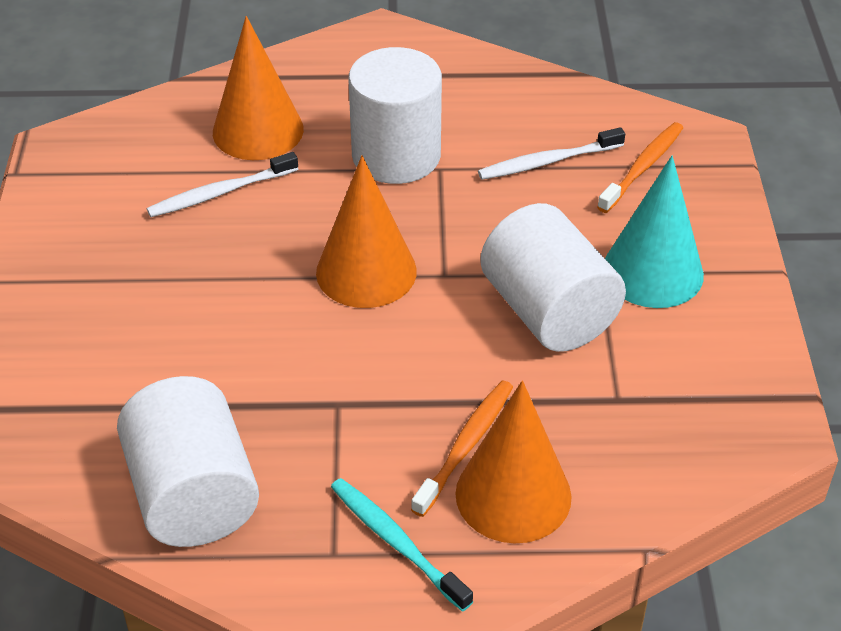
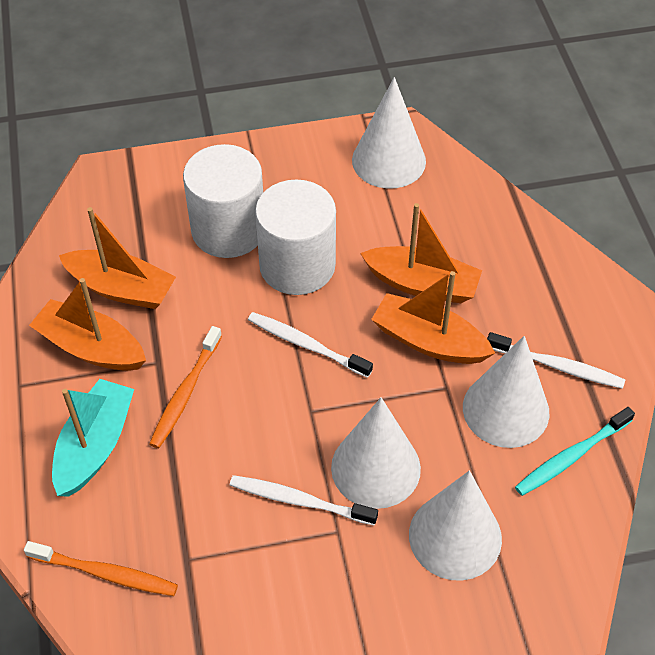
orange boat: 0 -> 4
orange cone: 3 -> 0
turquoise boat: 0 -> 1
turquoise cone: 1 -> 0
white cone: 0 -> 4
white cylinder: 3 -> 2
white toothbrush: 2 -> 3

